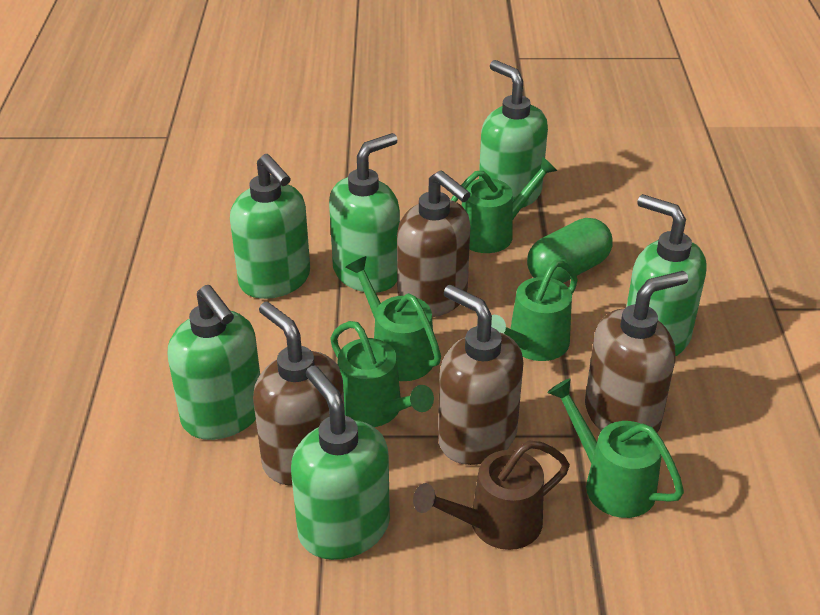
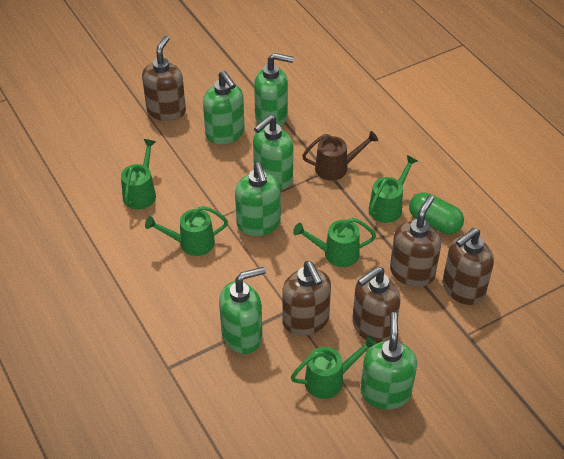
brown soap dispenser: 4 -> 5

